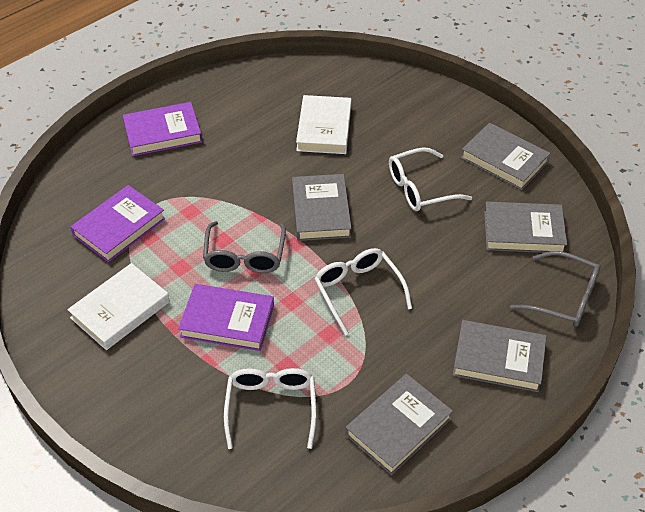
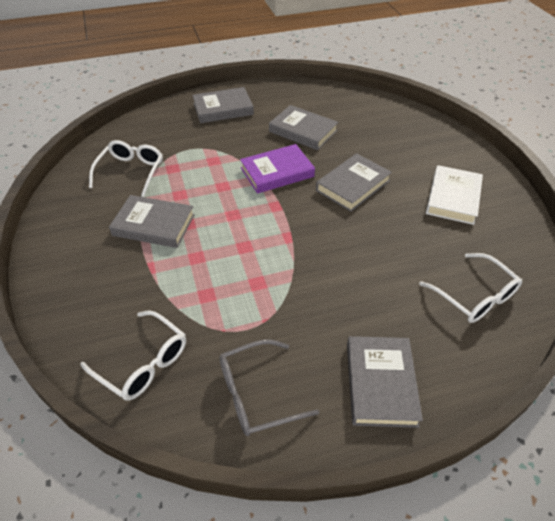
grey glasses: 2 -> 1
purple book: 3 -> 1
white book: 2 -> 1

